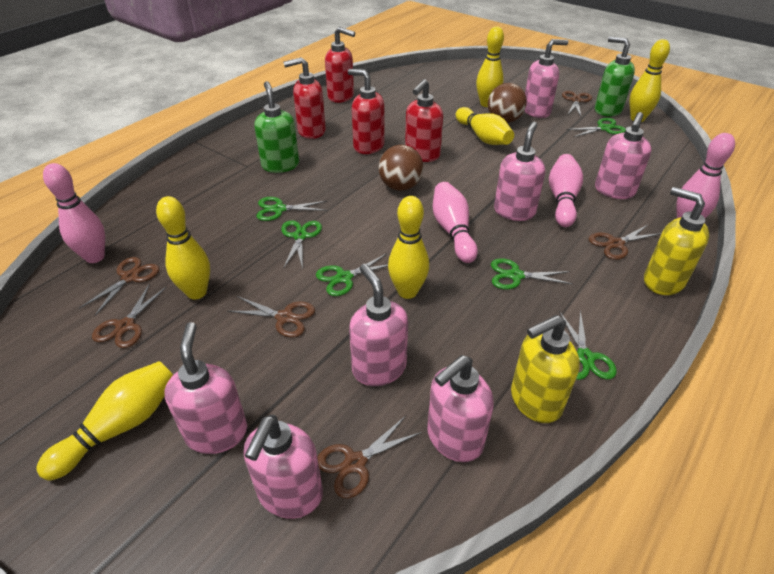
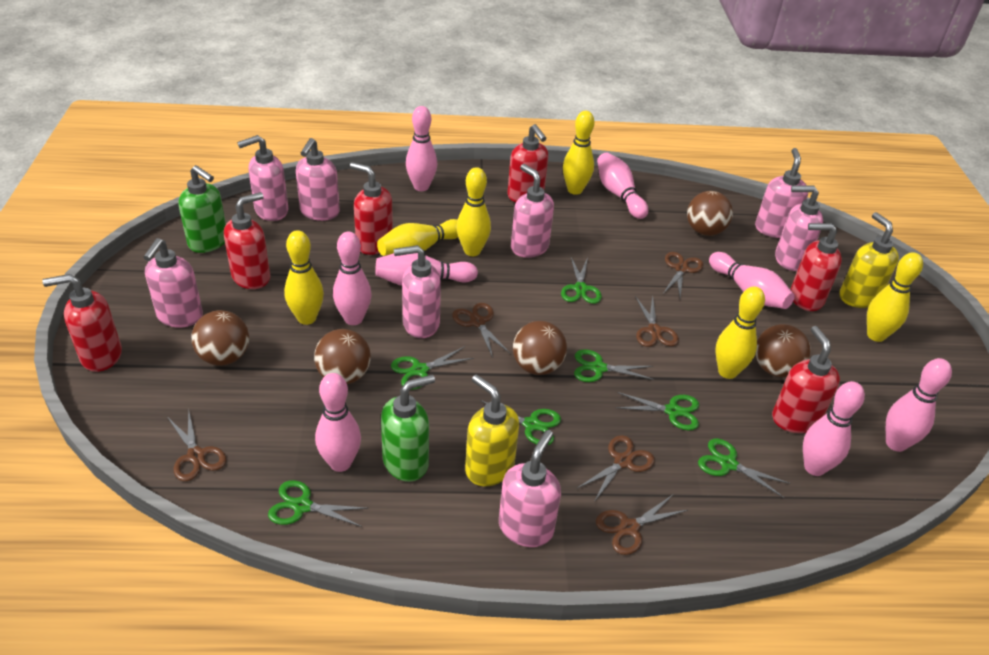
brown ball: 2 -> 5
green scissors: 6 -> 7
pink bowling pin: 4 -> 8
pink soap dispenser: 7 -> 8
red soap dispenser: 4 -> 6

